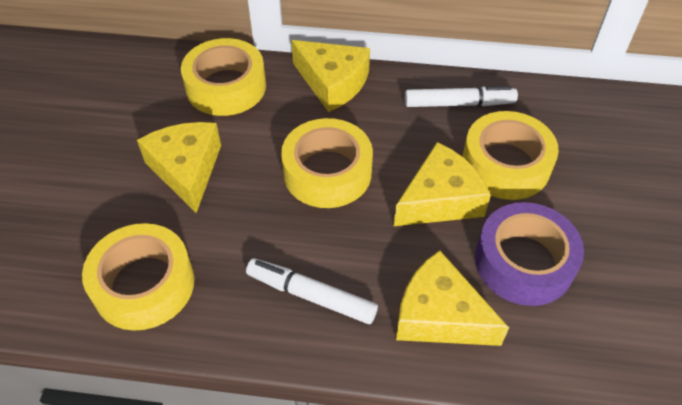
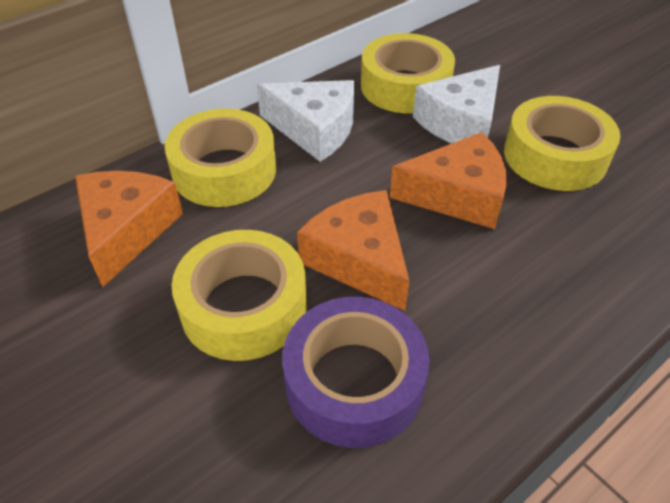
orange cheese: 0 -> 3
white cheese: 0 -> 2
white marker: 2 -> 0
yellow cheese: 4 -> 0

